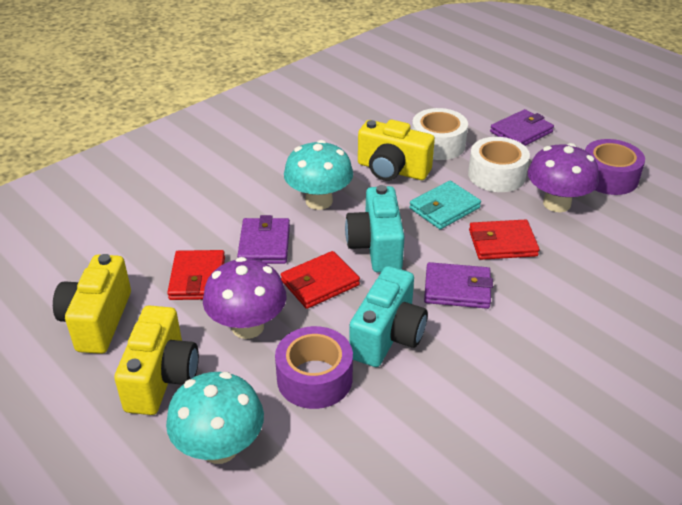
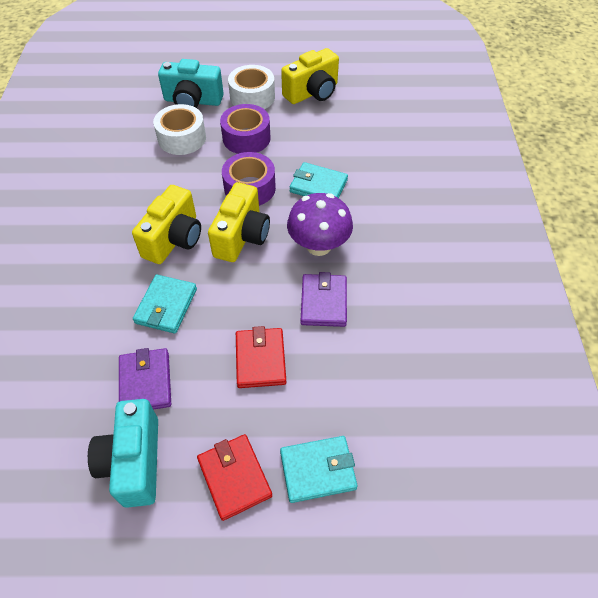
purple mushroom: 2 -> 1
purple wallet: 3 -> 2
red wallet: 3 -> 2
turquoise mushroom: 2 -> 0
turquoise wallet: 1 -> 3

